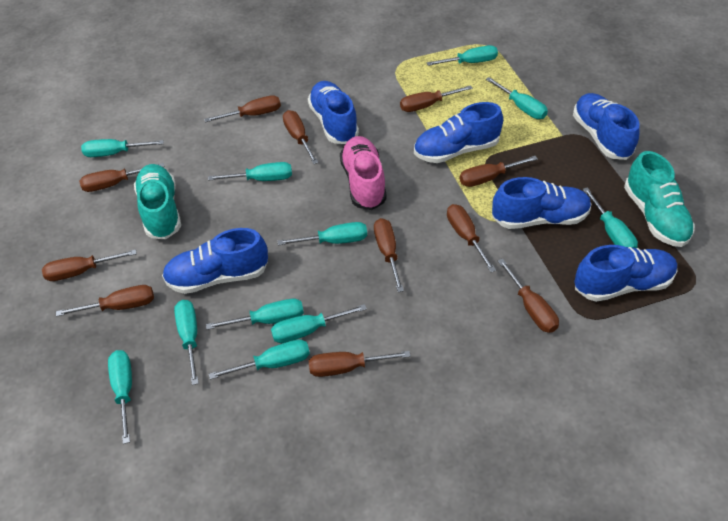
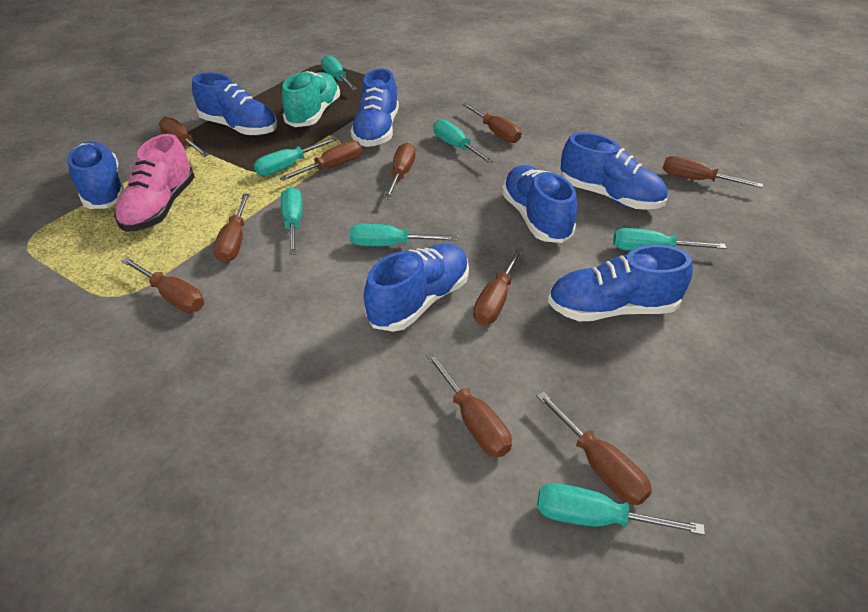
blue shoe: 6 -> 7
brown screwdriver: 11 -> 10
turquoise screwdriver: 11 -> 7
turquoise shoe: 2 -> 1

